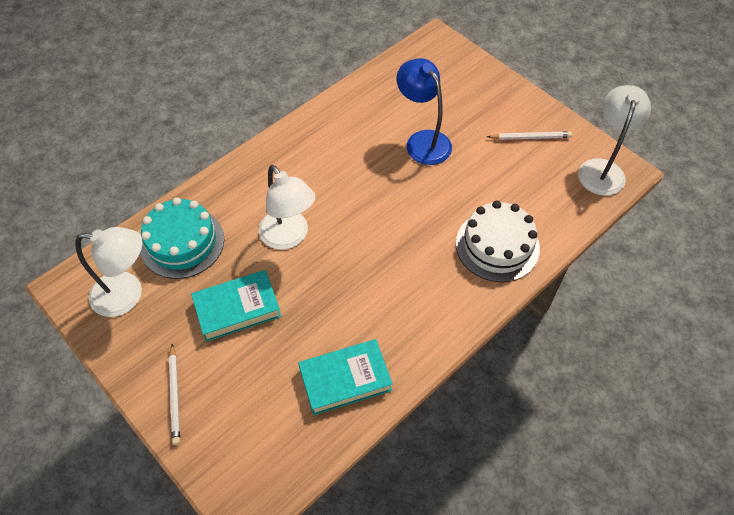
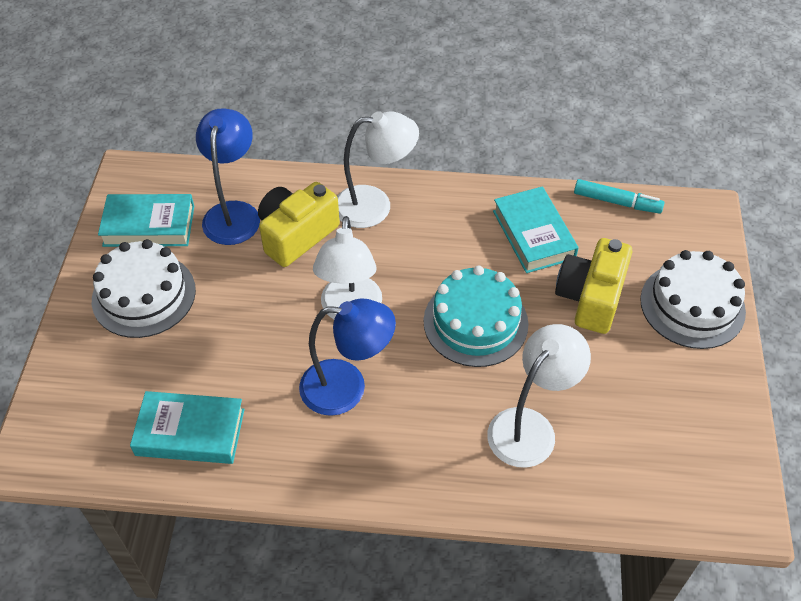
blue lamp: 1 -> 2
turquoise book: 2 -> 3
turquoise marker: 0 -> 1
white cake: 1 -> 2
white pencil: 2 -> 0
yellow camera: 0 -> 2

